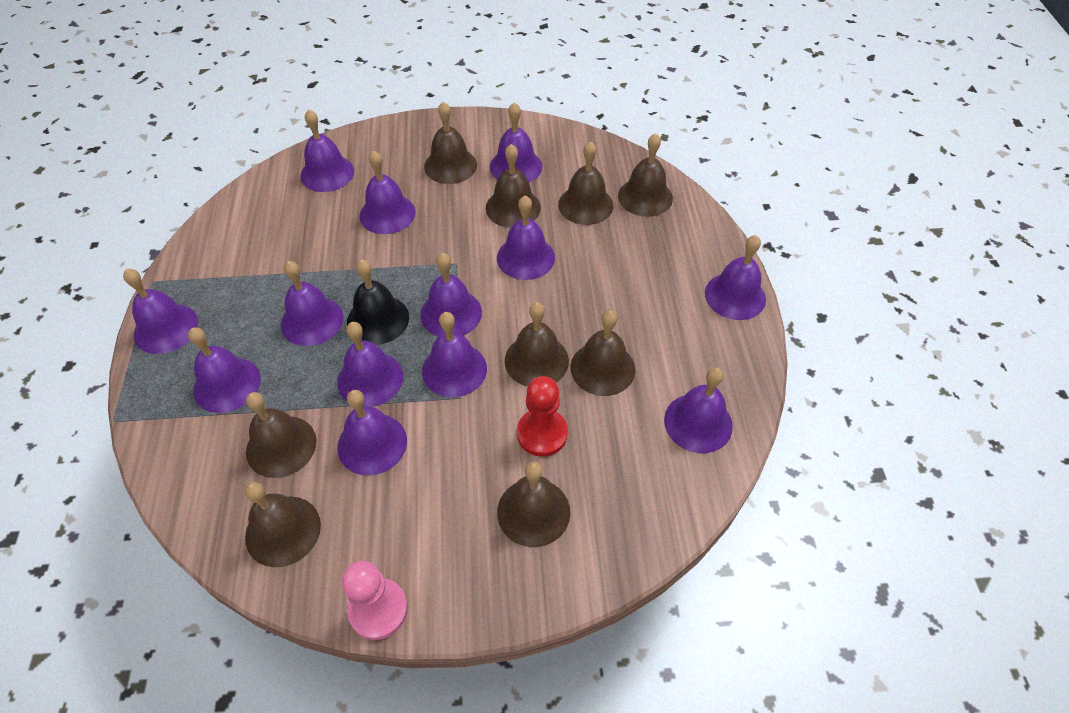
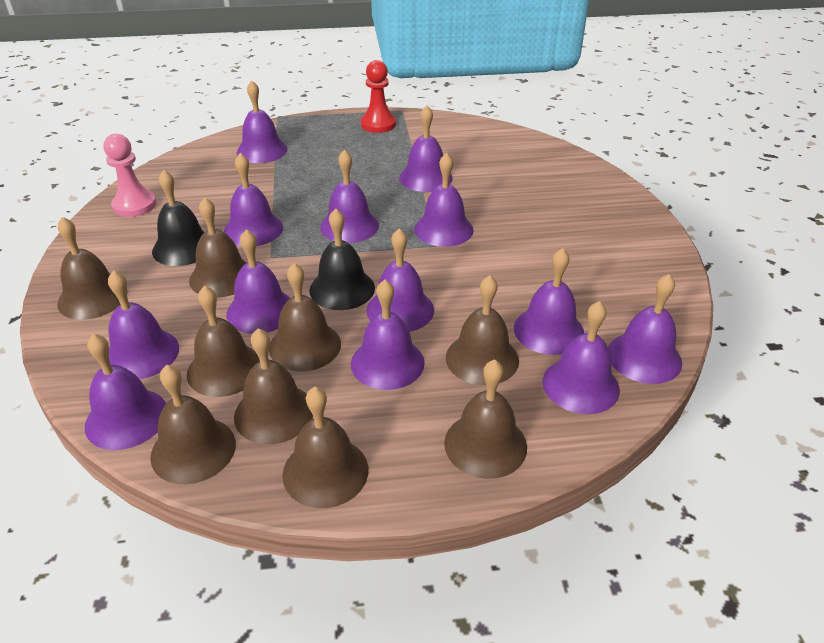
black bell: 1 -> 2

